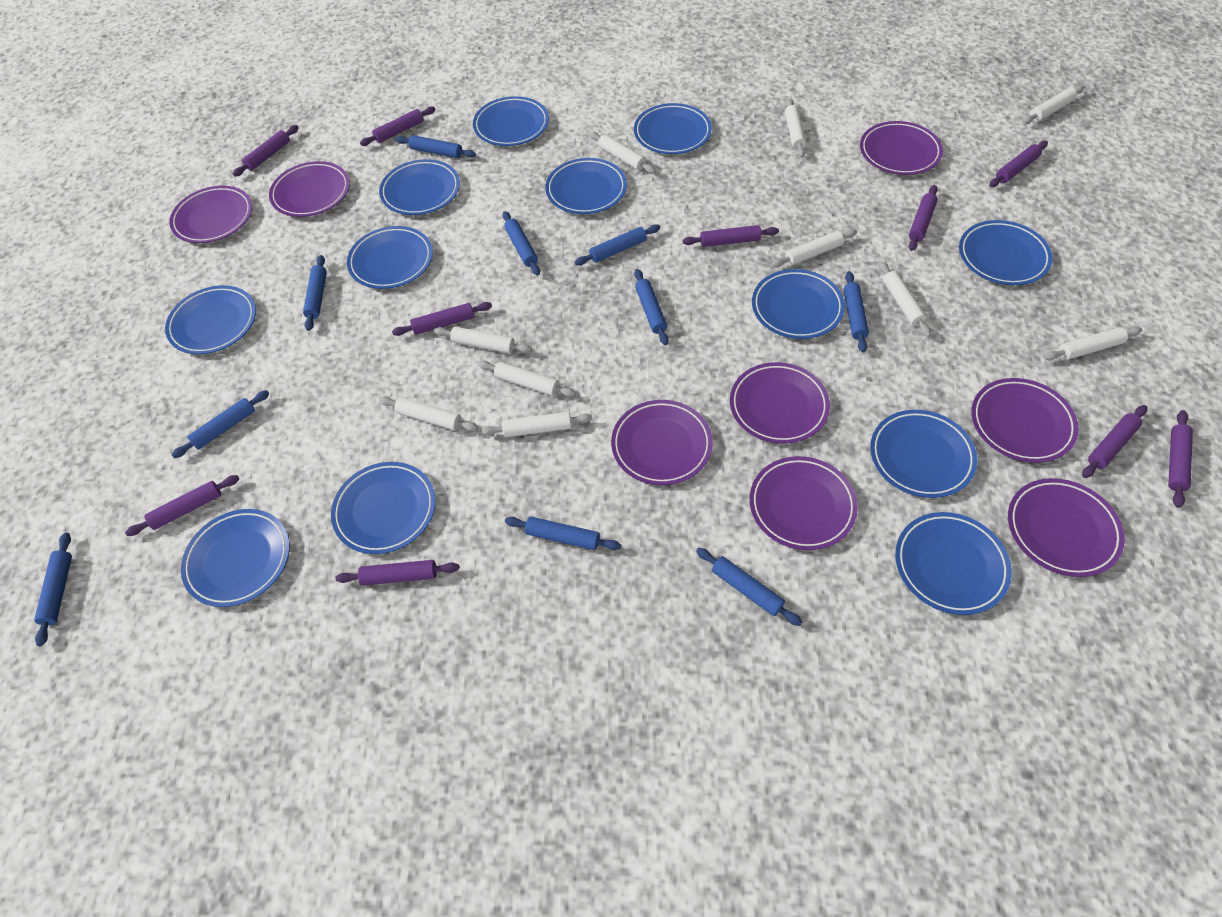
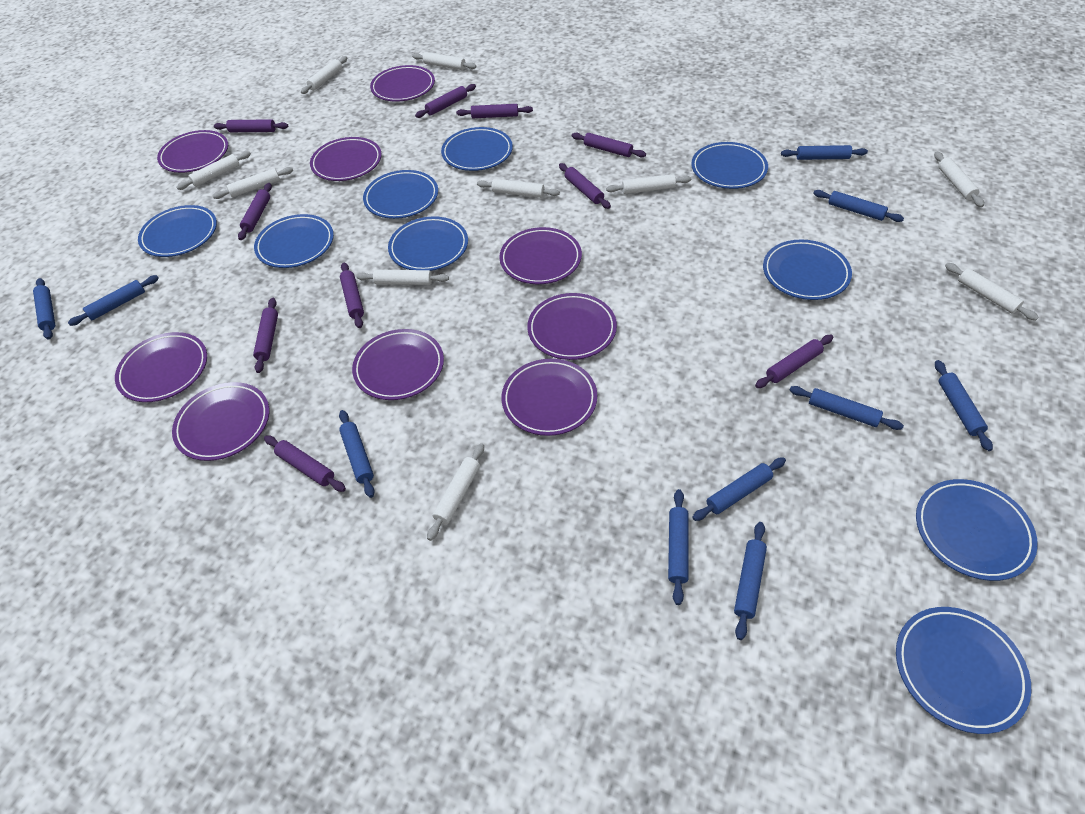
blue plate: 12 -> 9
purple plate: 8 -> 9

